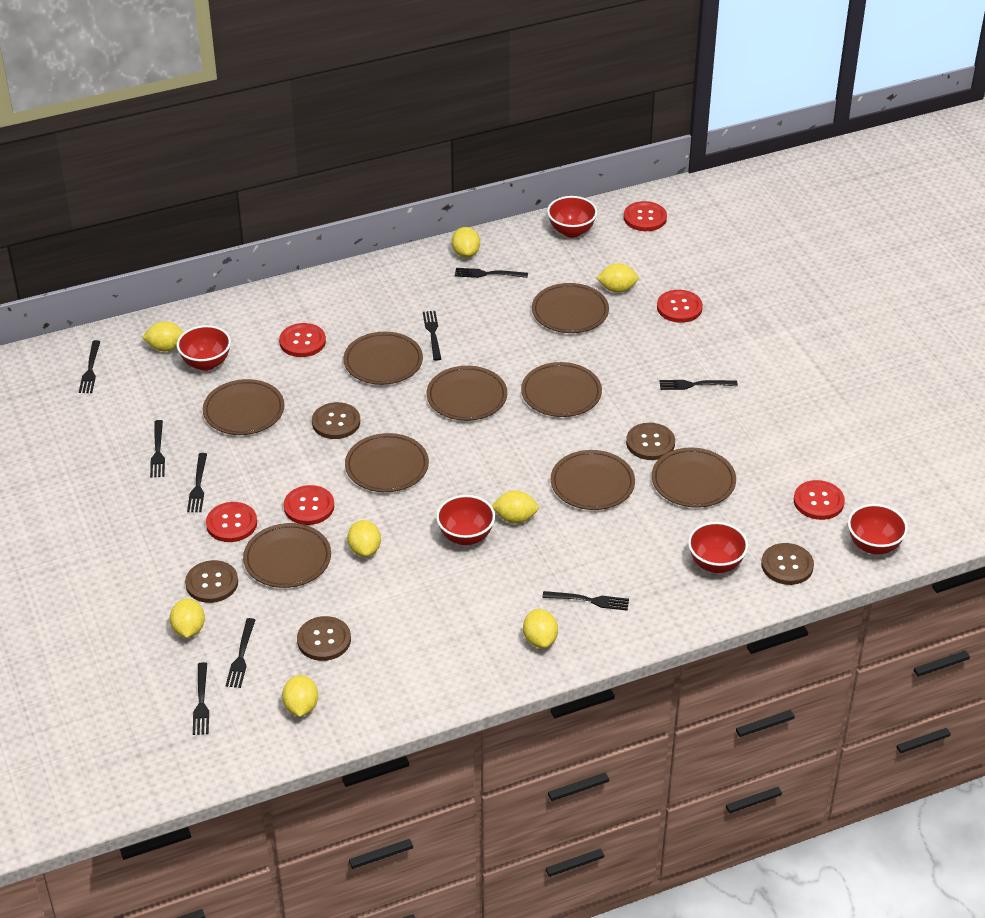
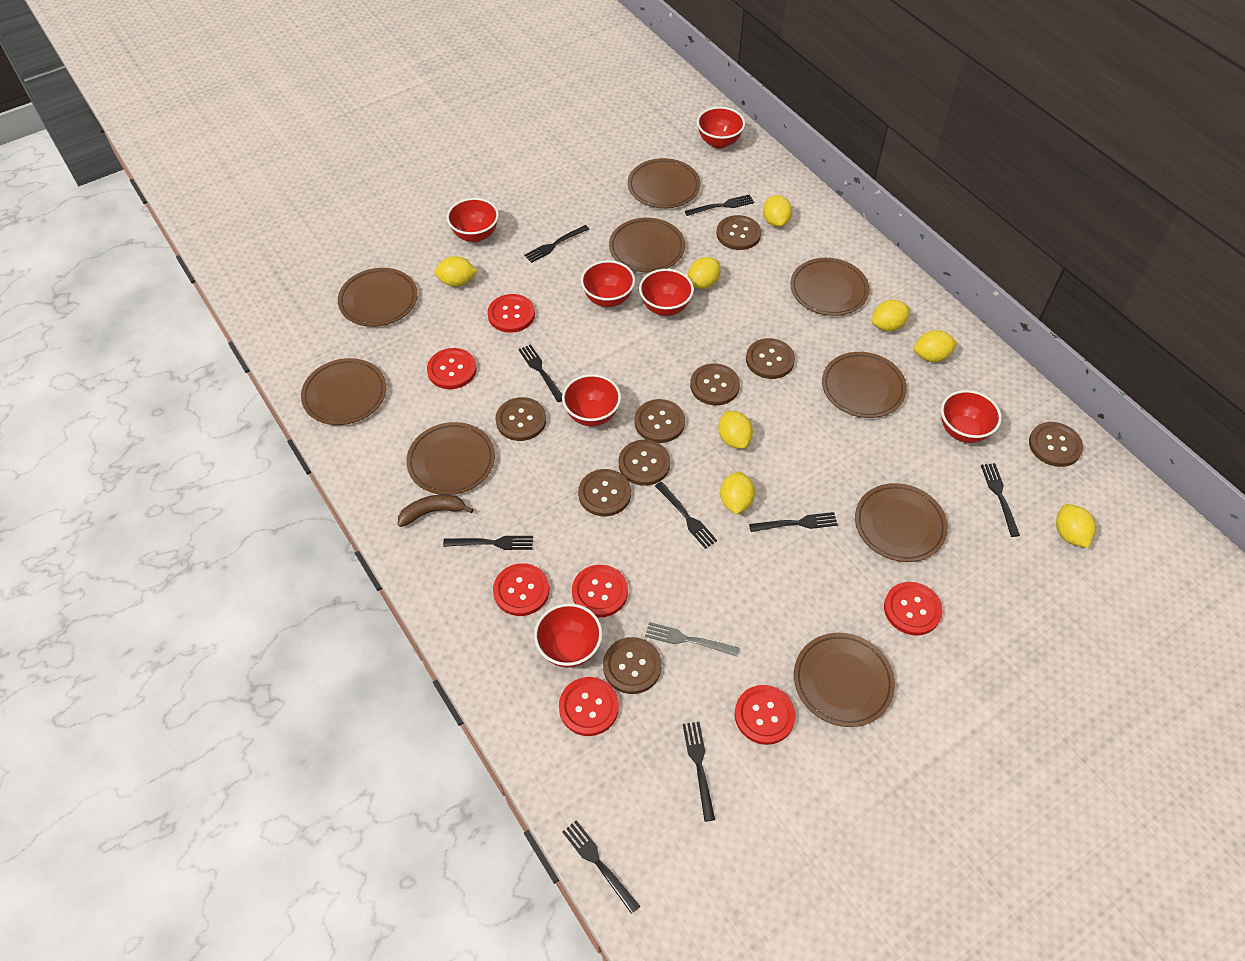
brown banana: 0 -> 1
brown button: 5 -> 9
grey fork: 0 -> 1
red bowl: 5 -> 7
red button: 6 -> 7

